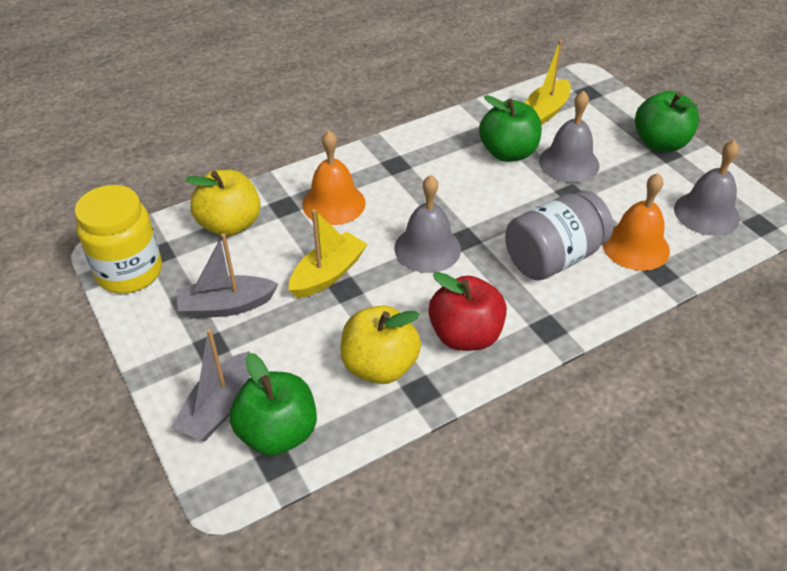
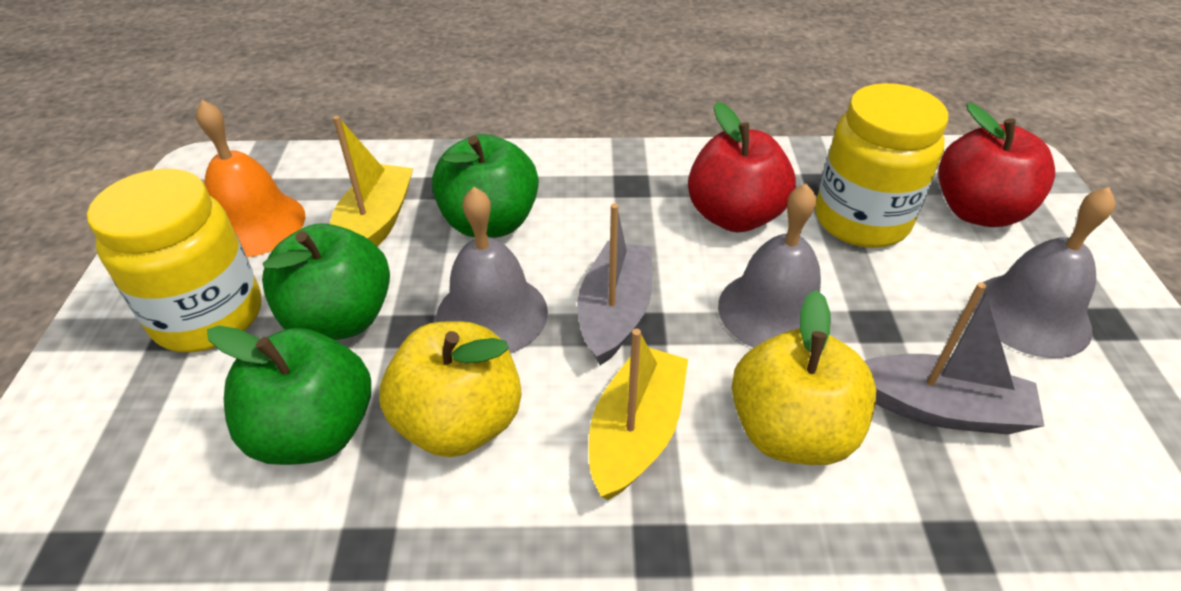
grey jar: 1 -> 0
orange bell: 2 -> 1
red apple: 1 -> 2
yellow jar: 1 -> 2

